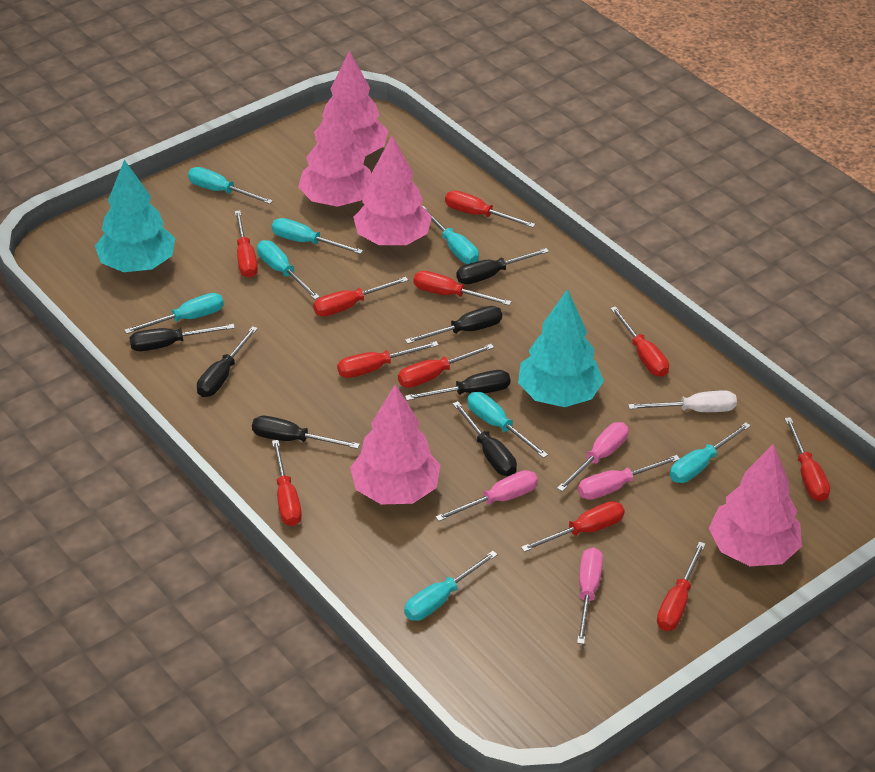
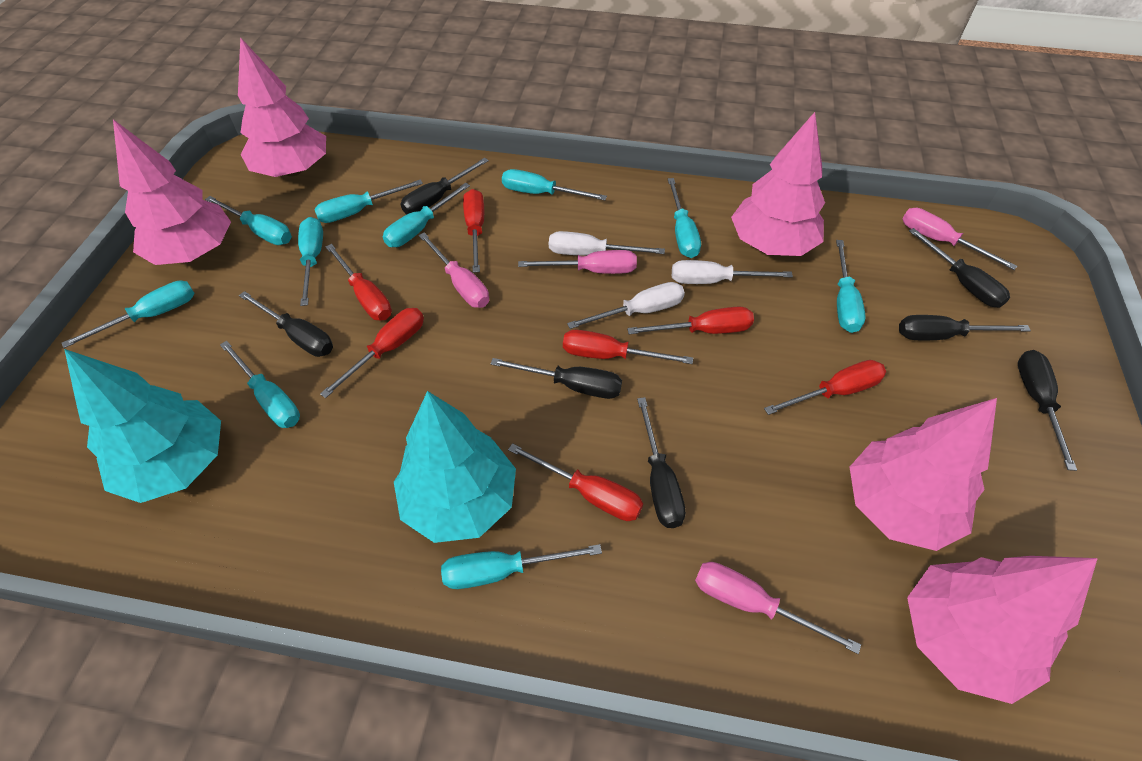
red screwdriver: 11 -> 7
turquoise screwdriver: 8 -> 10
white screwdriver: 1 -> 3

